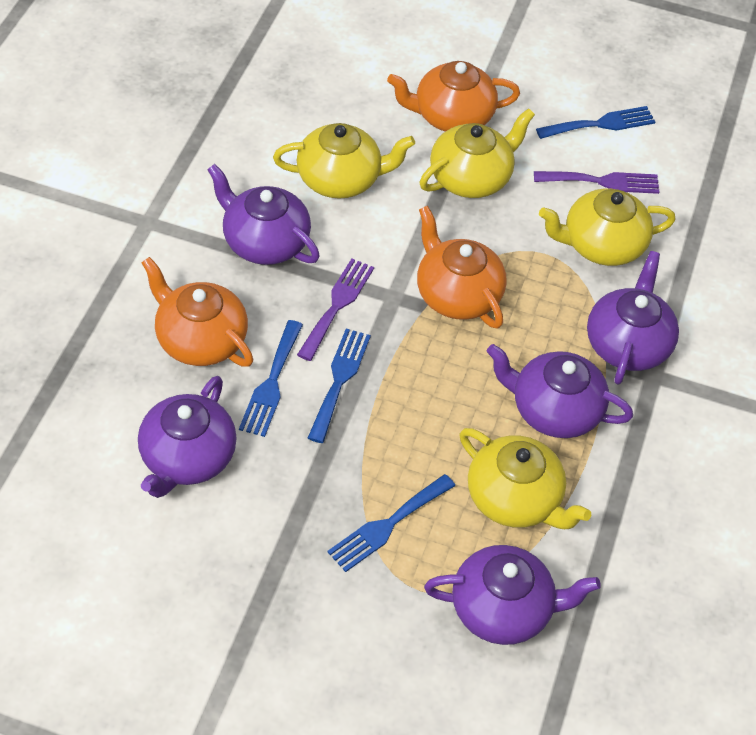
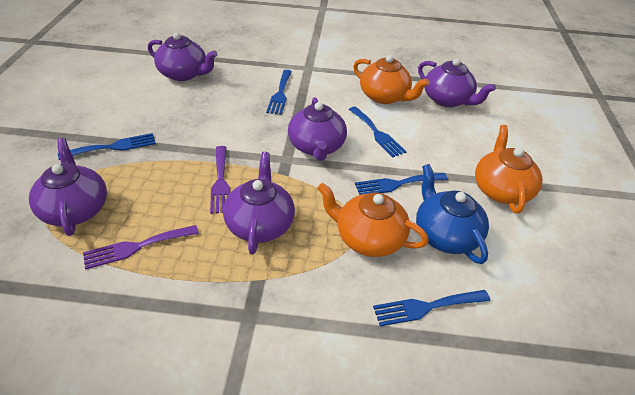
blue fork: 4 -> 5
blue teapot: 0 -> 1
yellow teapot: 4 -> 0

